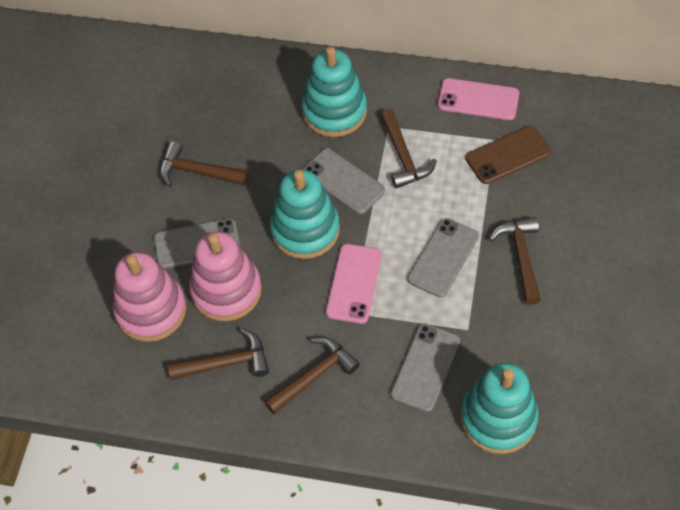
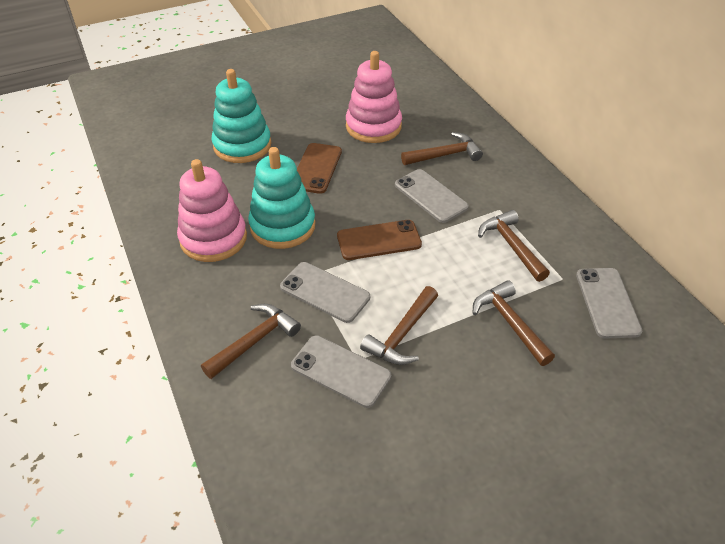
brown phone: 1 -> 2
pink phone: 2 -> 0
turquoise stacking toy: 3 -> 2

